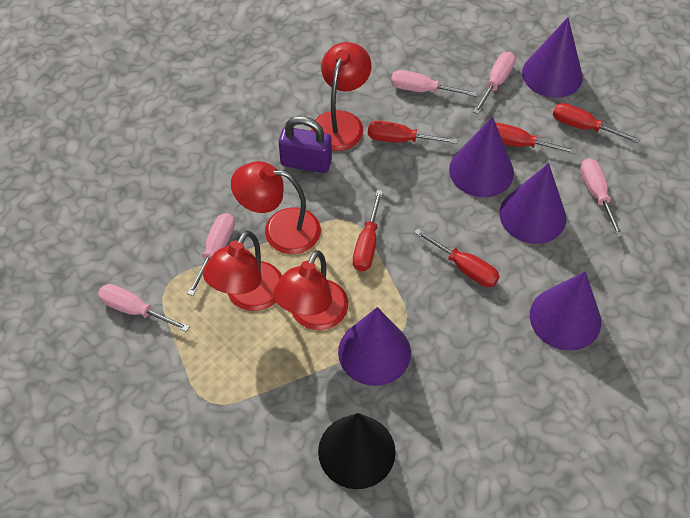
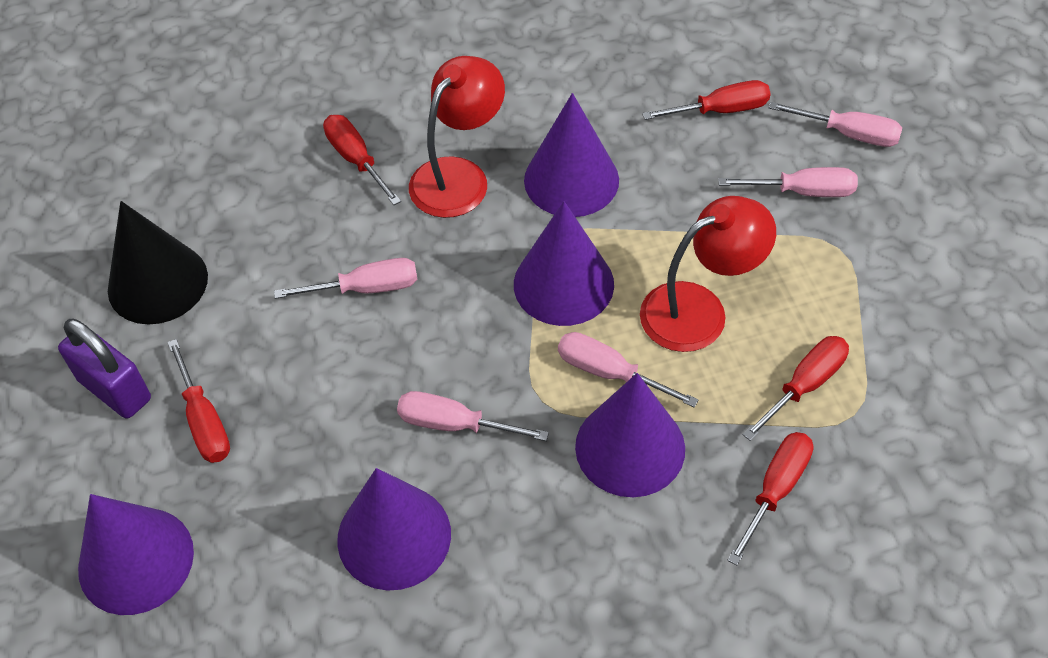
red lamp: 4 -> 2

